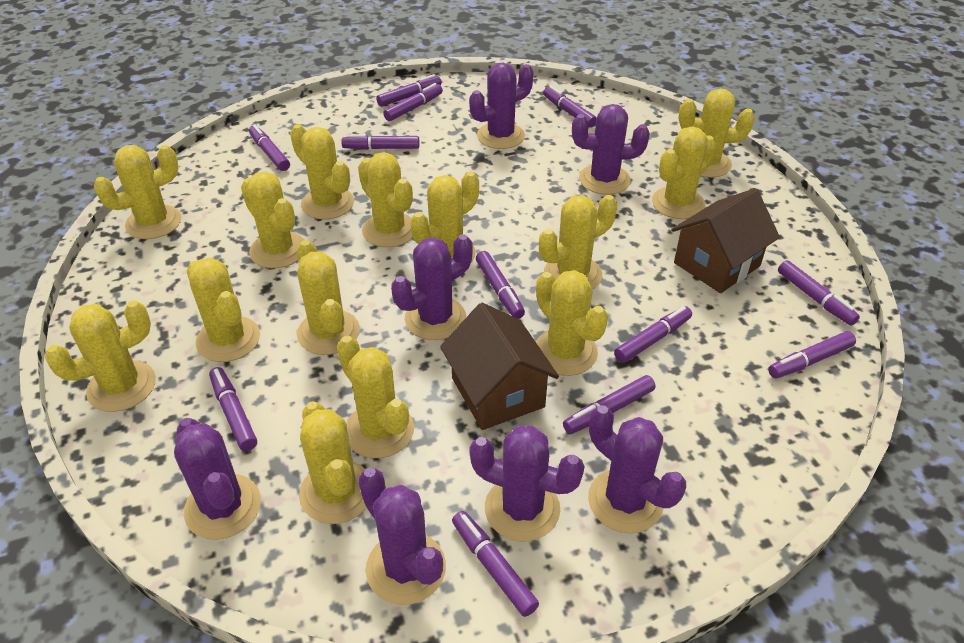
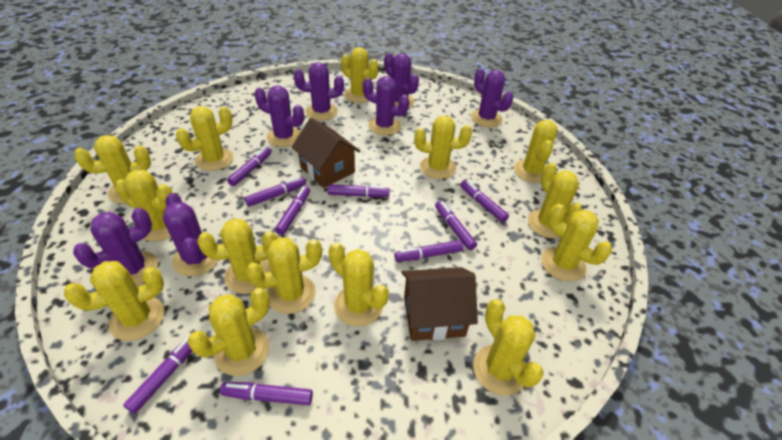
purple marker: 12 -> 9

